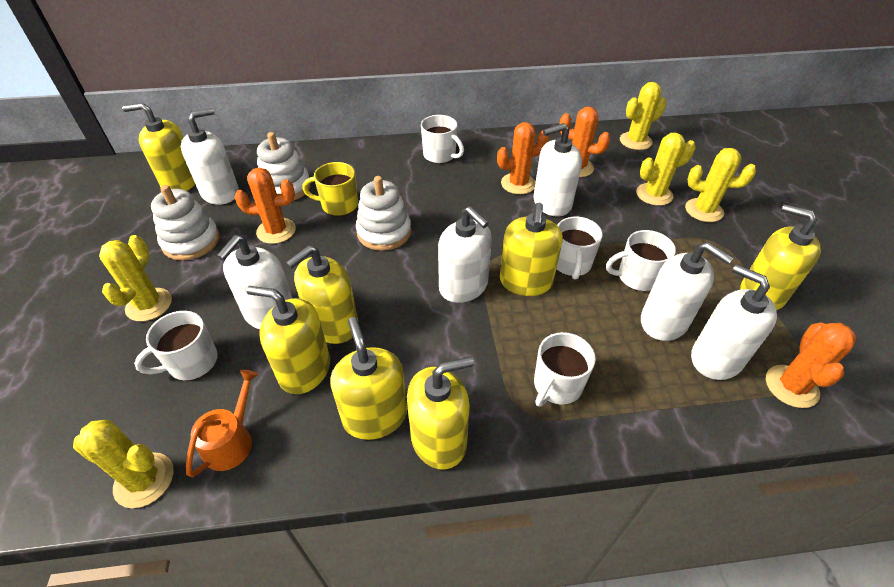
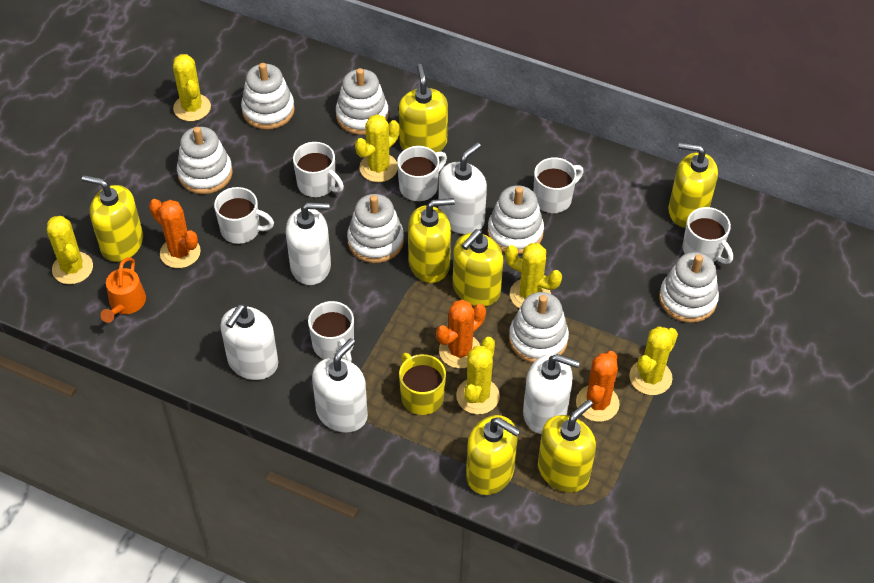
orange cactus: 4 -> 3
white mug: 5 -> 6
white soap dispenser: 6 -> 5
white stacking toy: 3 -> 7
yellow cactus: 5 -> 6

